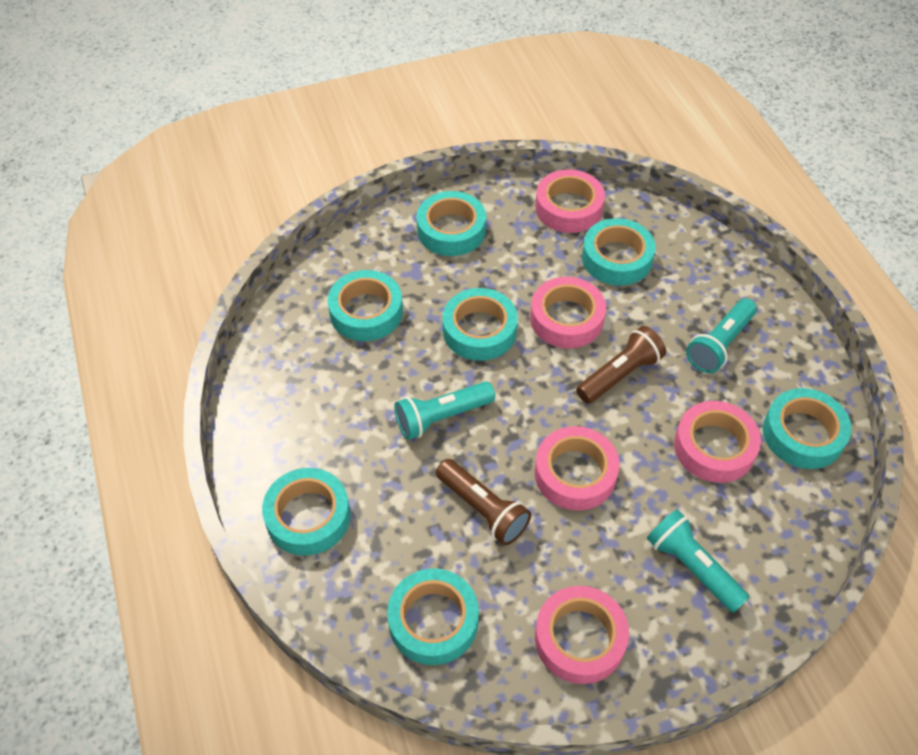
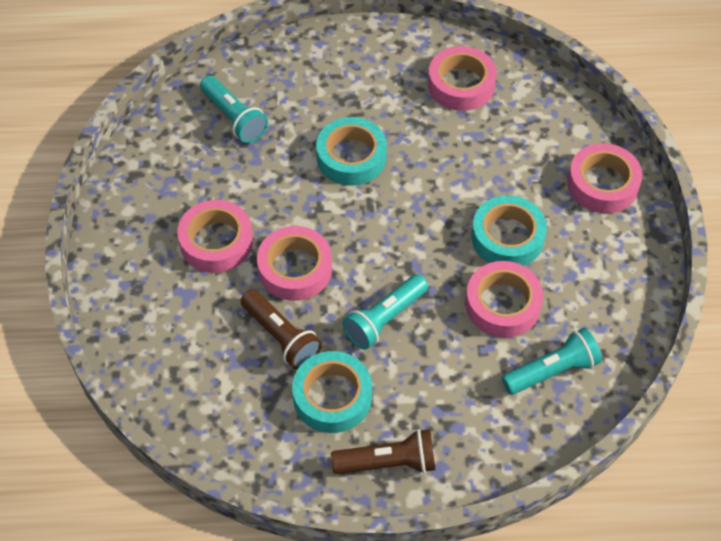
turquoise tape: 7 -> 3

